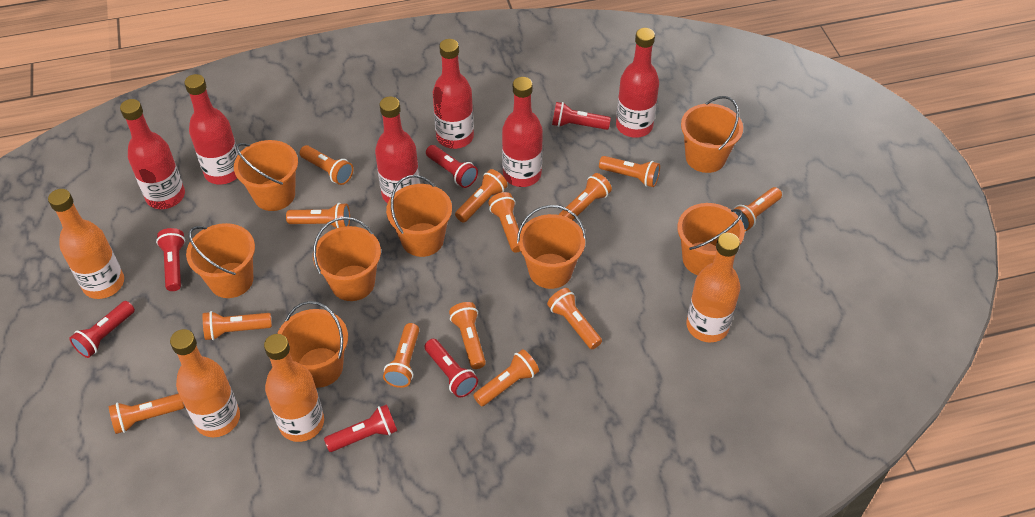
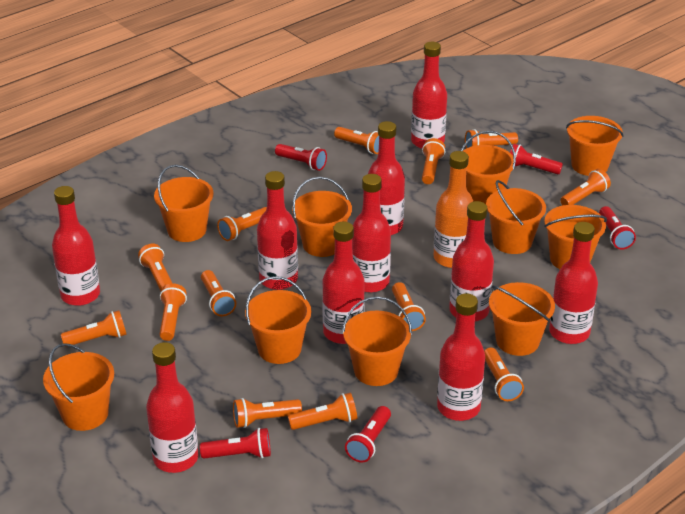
orange bottle: 4 -> 1
orange bucket: 8 -> 10
red bottle: 6 -> 10
red flashlight: 6 -> 5

